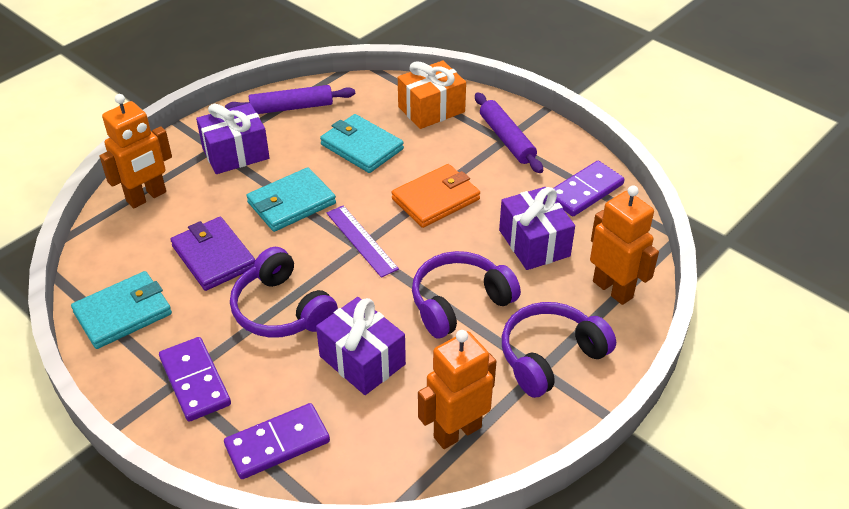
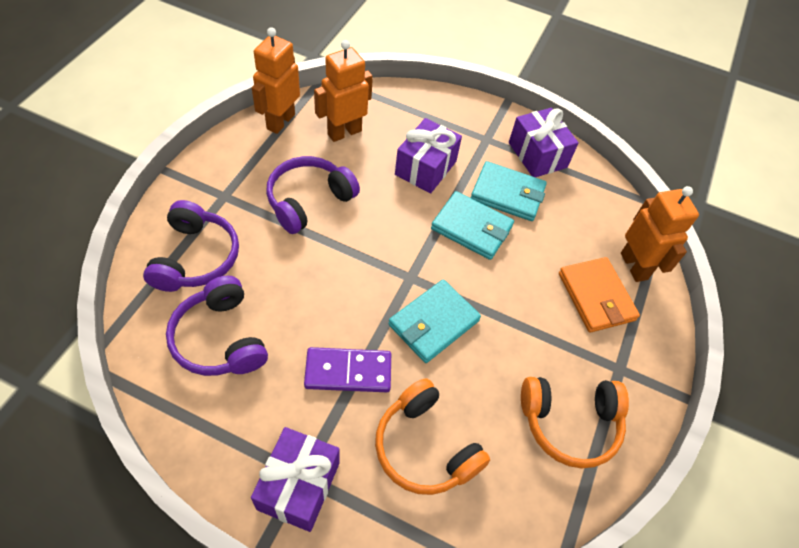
orange gift: 1 -> 0
orange headphones: 0 -> 2
purple domino: 3 -> 1
purple rolling pin: 2 -> 0
purple ruler: 1 -> 0
purple wallet: 1 -> 0

